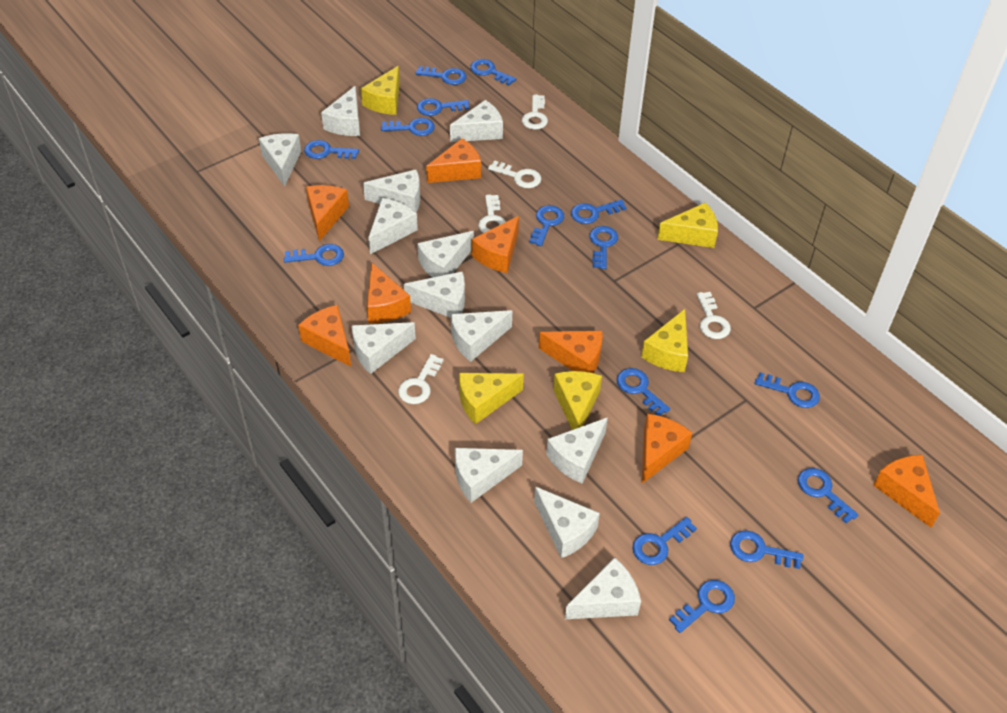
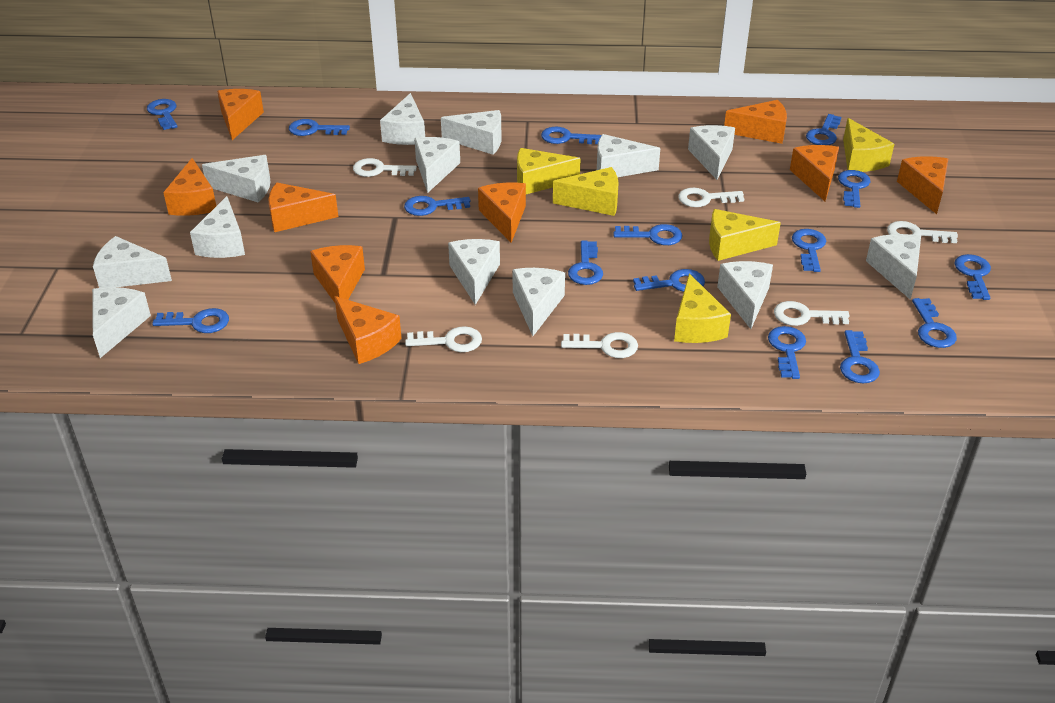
orange cheese: 8 -> 9
white key: 5 -> 6

